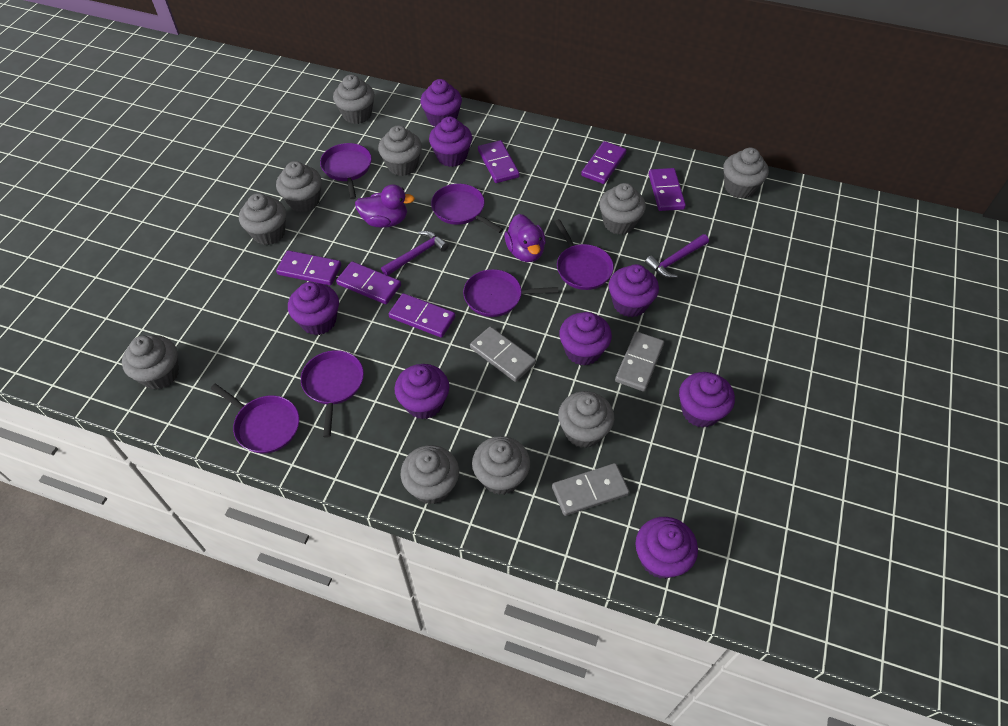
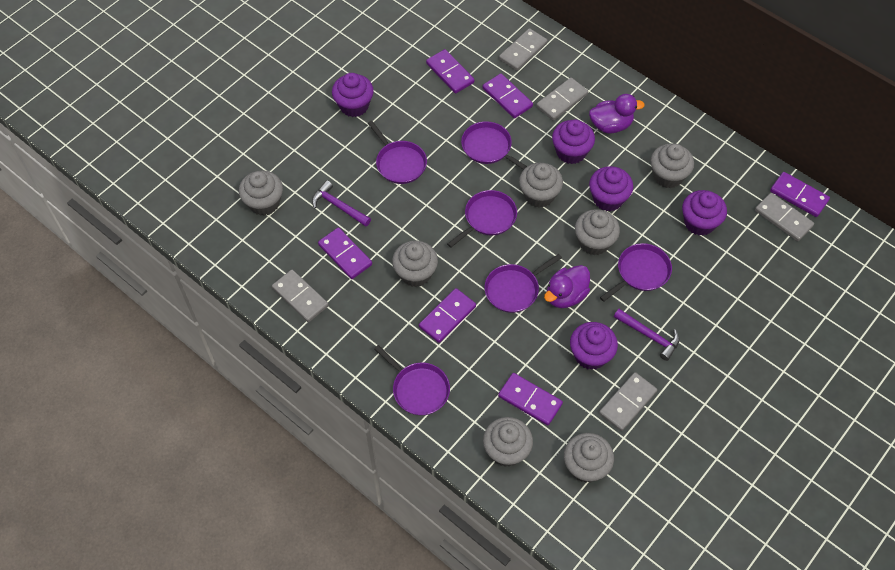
grey cupcake: 10 -> 7
grey domino: 3 -> 5
purple cupcake: 8 -> 5

